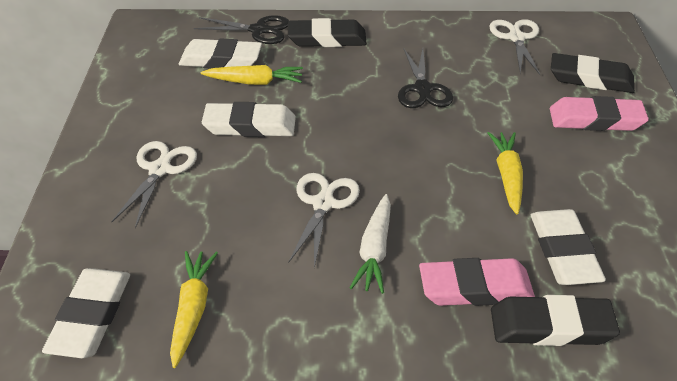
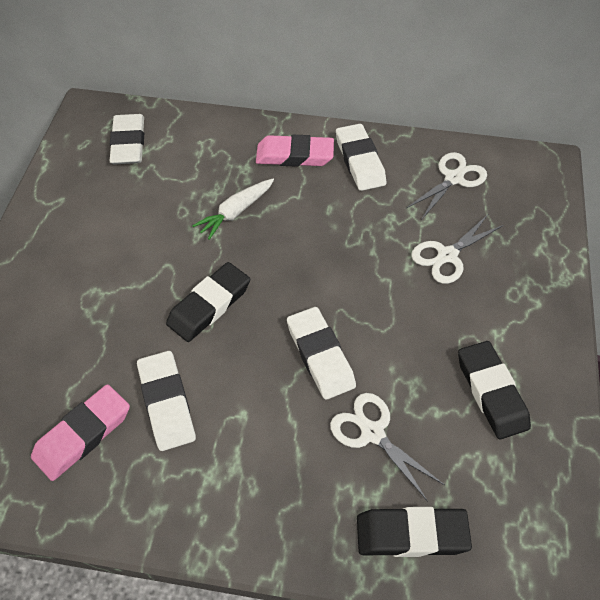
black scissors: 2 -> 0
yellow carrot: 3 -> 0

